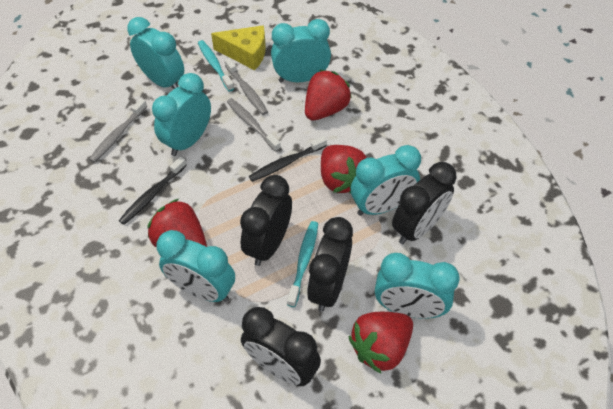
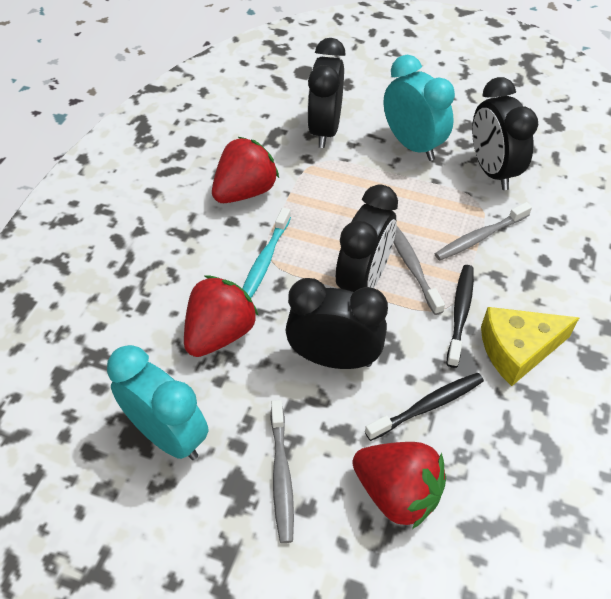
red strawberry: 4 -> 3
turquoise clock: 6 -> 2
turquoise toothbrush: 2 -> 1

